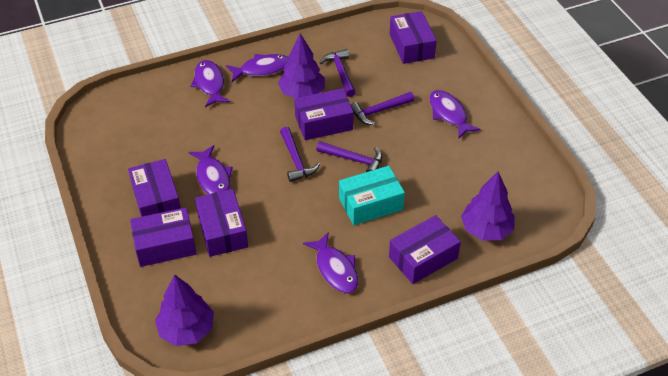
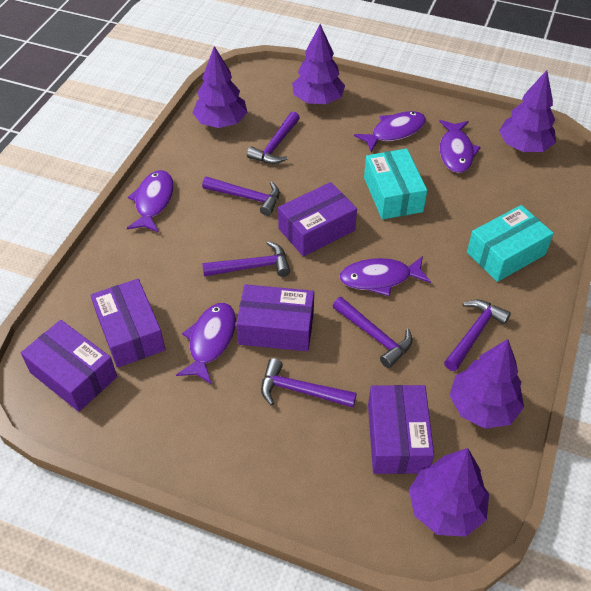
purple box: 6 -> 5
purple hammer: 4 -> 6
purple tree: 3 -> 5
turquoise box: 1 -> 2

